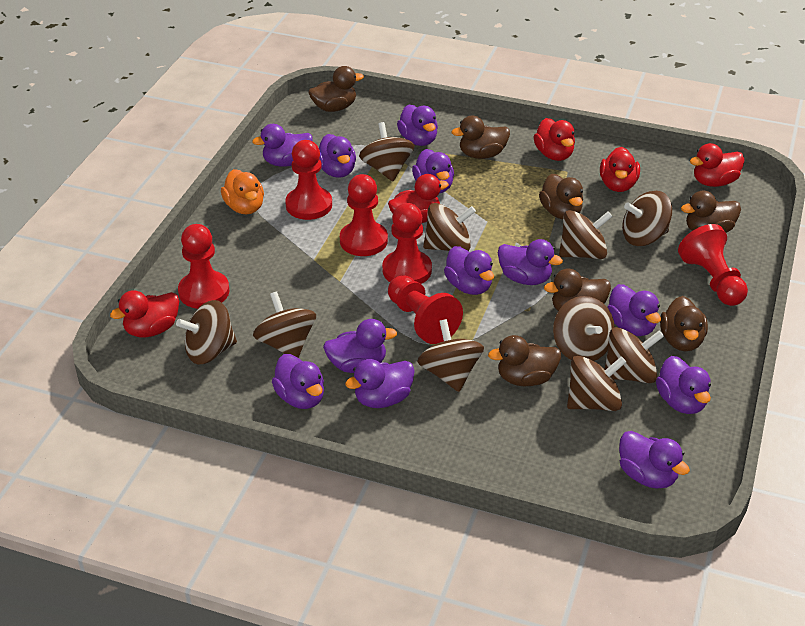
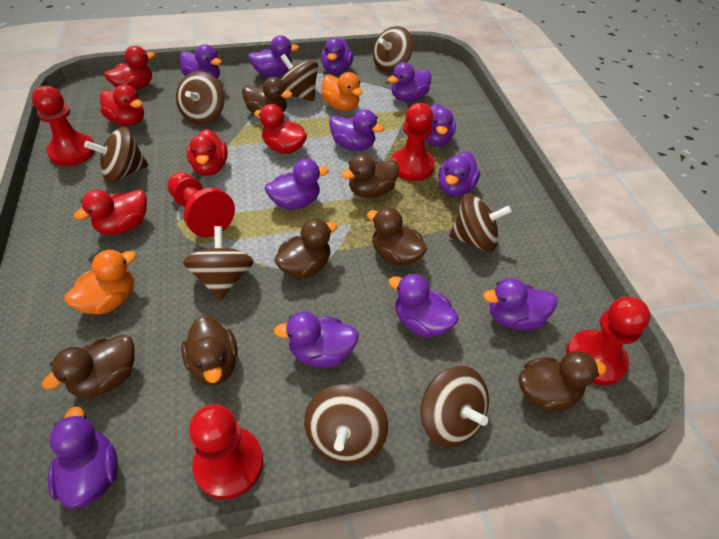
brown spinning top: 10 -> 8
orange duck: 1 -> 2
red pawn: 6 -> 5

